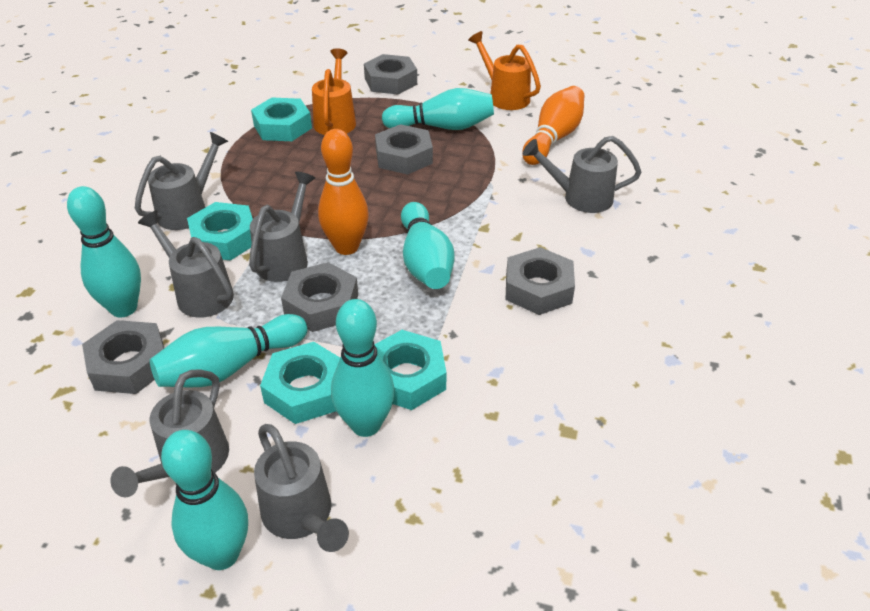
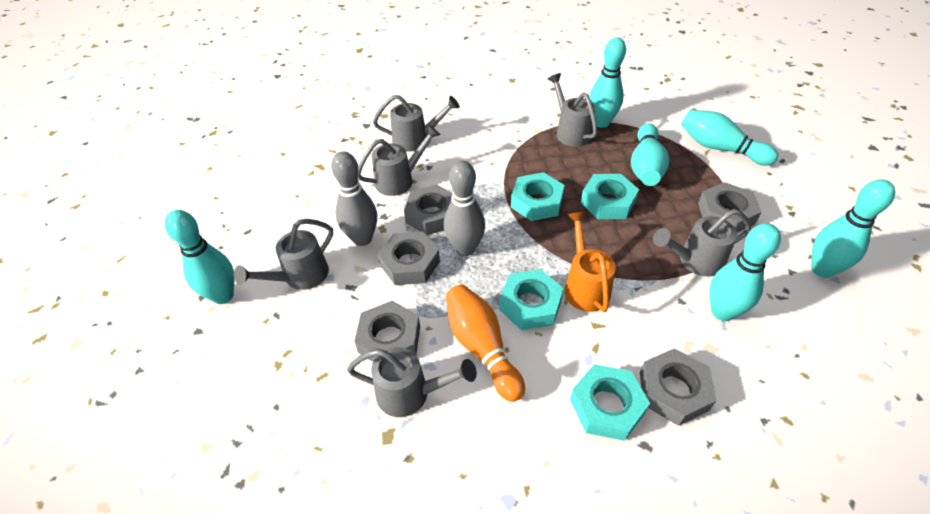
grey bowling pin: 0 -> 2
orange bowling pin: 2 -> 1
orange watering can: 2 -> 1

